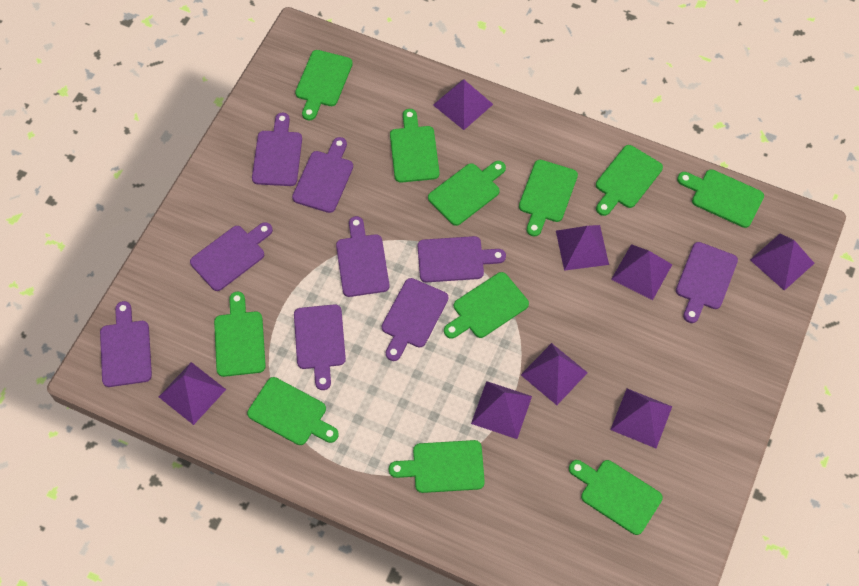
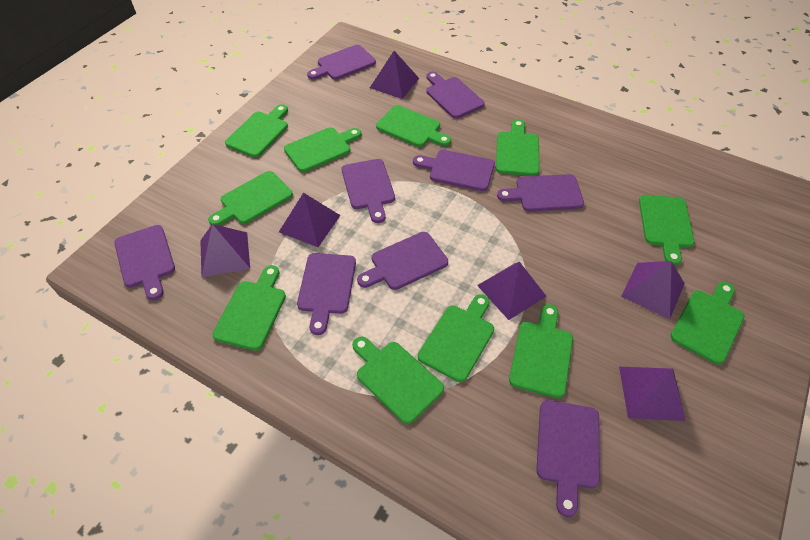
purple pyramid: 8 -> 6

